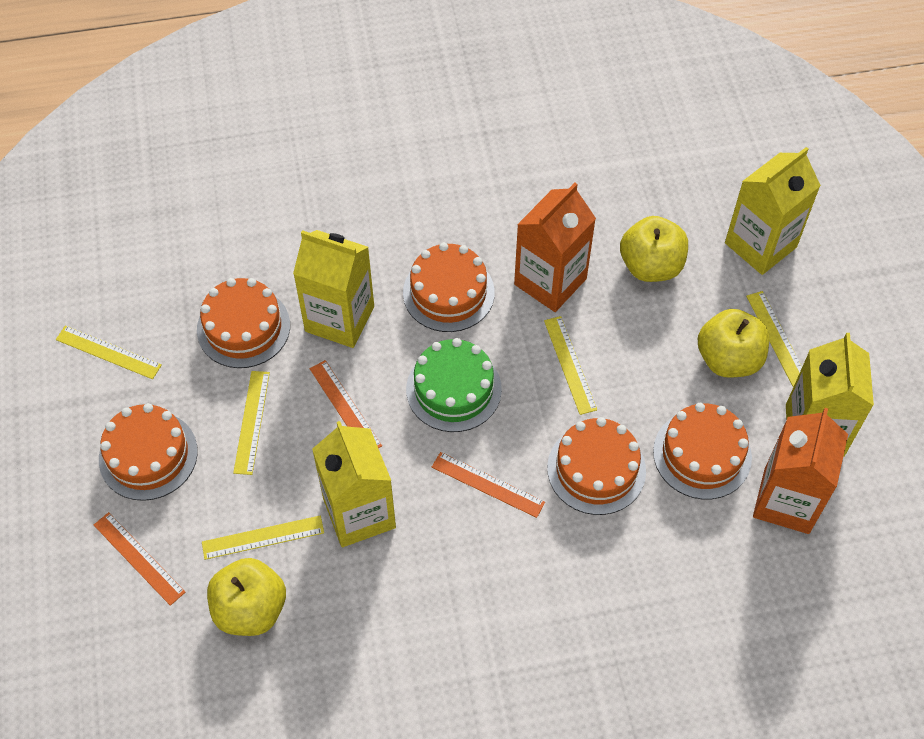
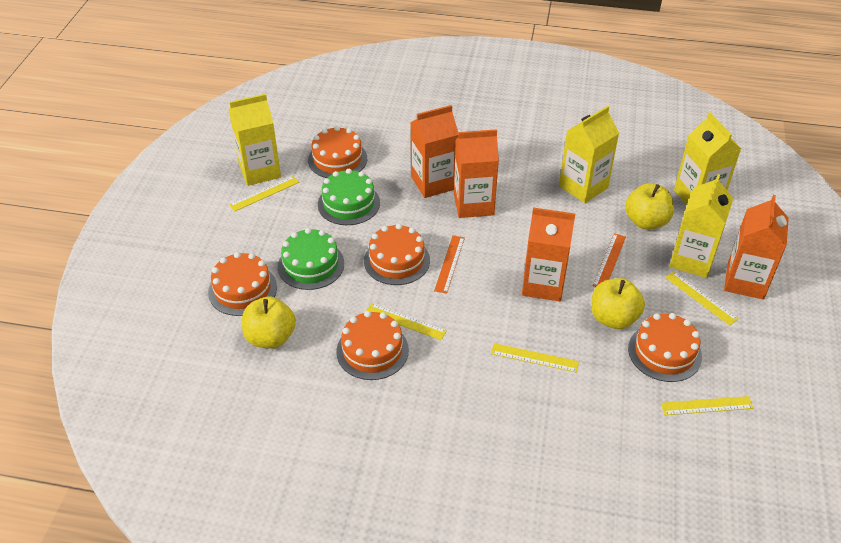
green cake: 1 -> 2
orange carton: 2 -> 4
orange ruler: 3 -> 2

